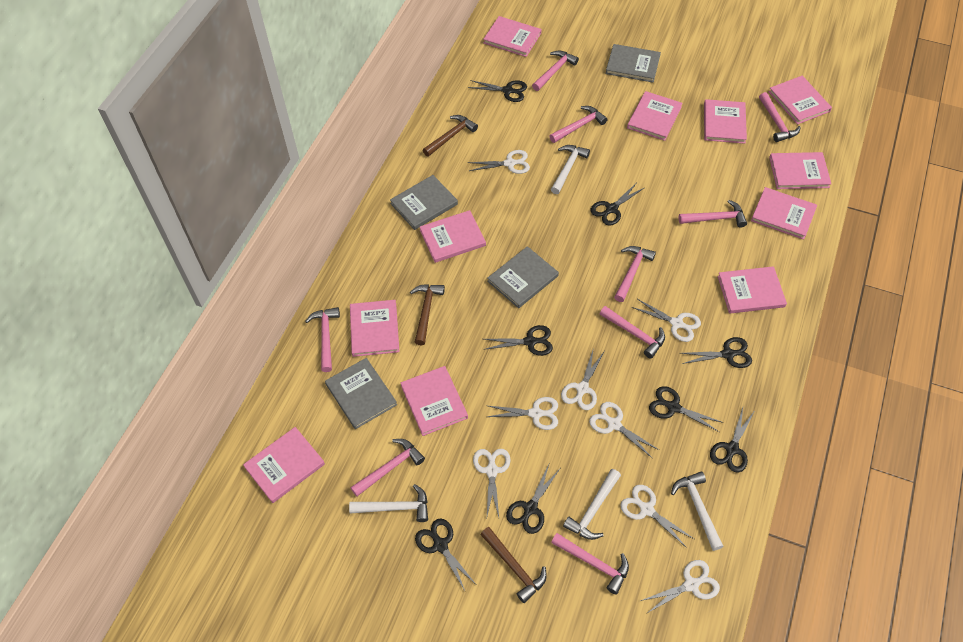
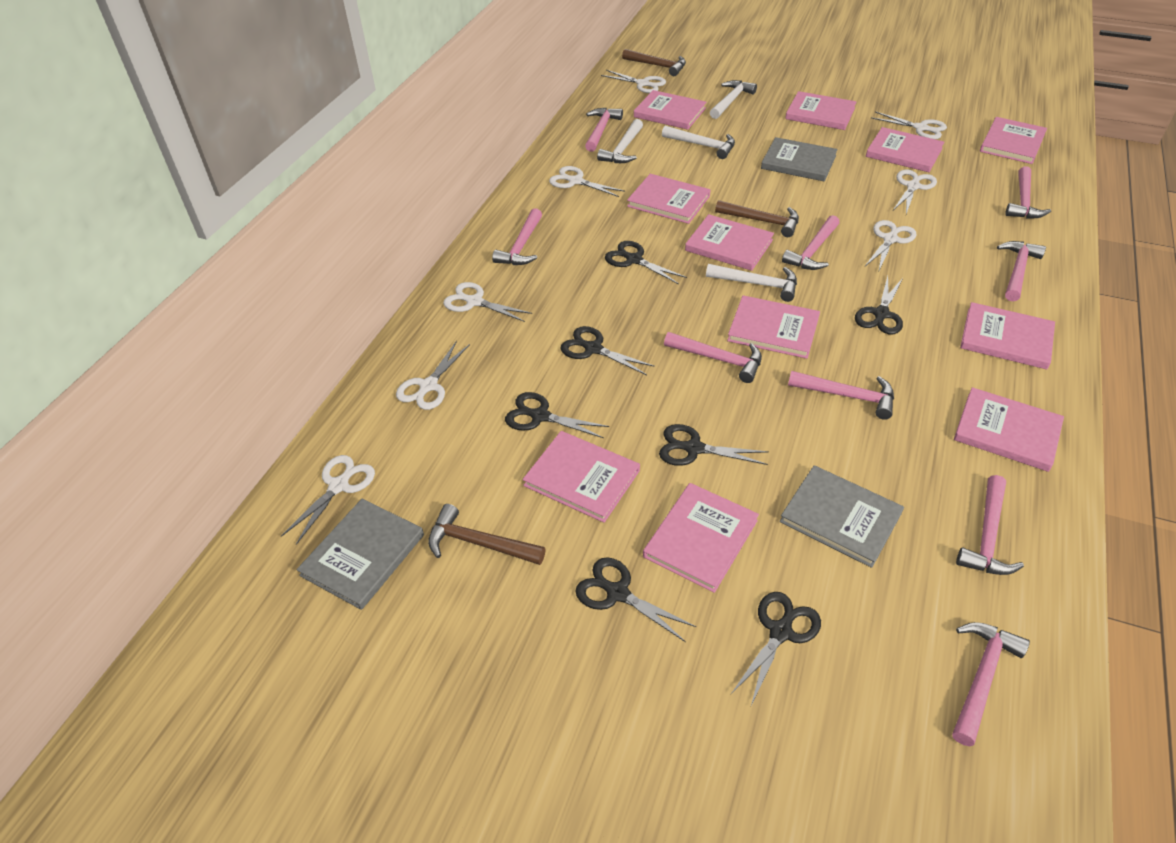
black scissors: 8 -> 7
grey book: 4 -> 3

